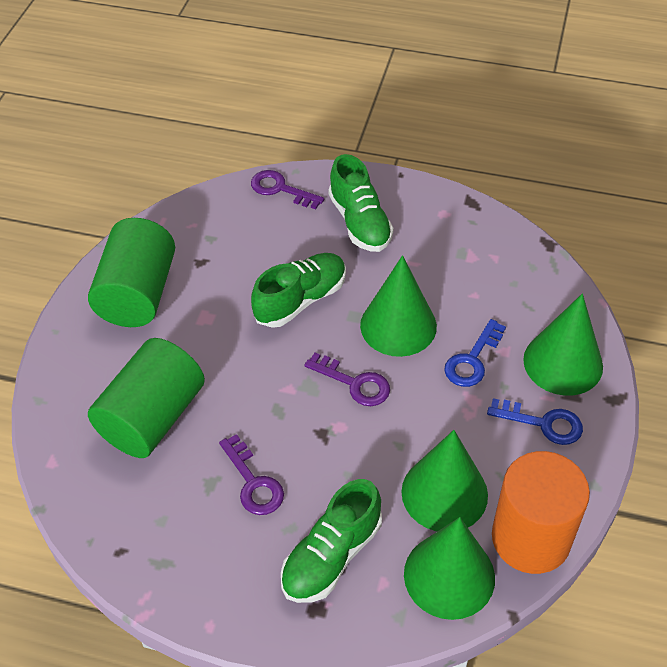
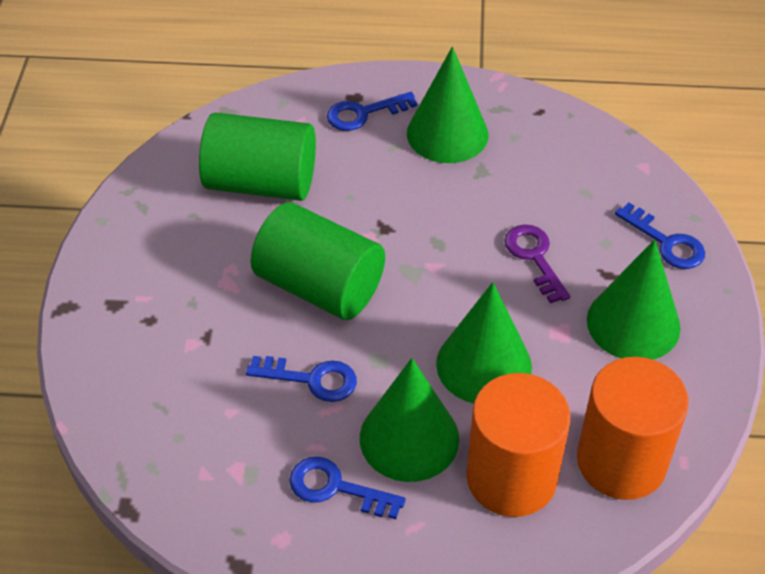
blue key: 2 -> 4
green shoe: 3 -> 0
orange cylinder: 1 -> 2
purple key: 3 -> 1

